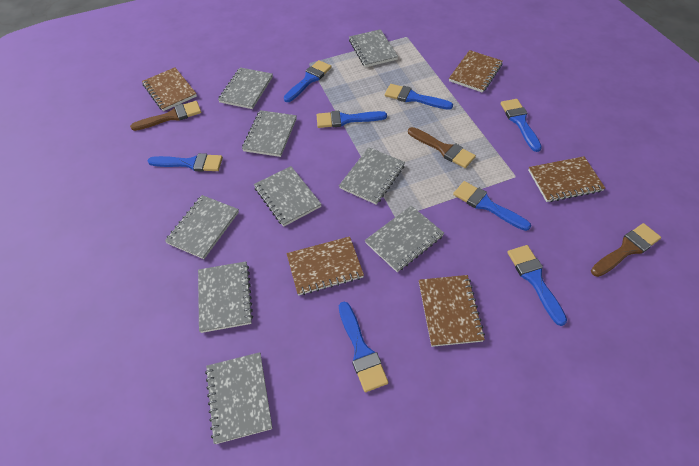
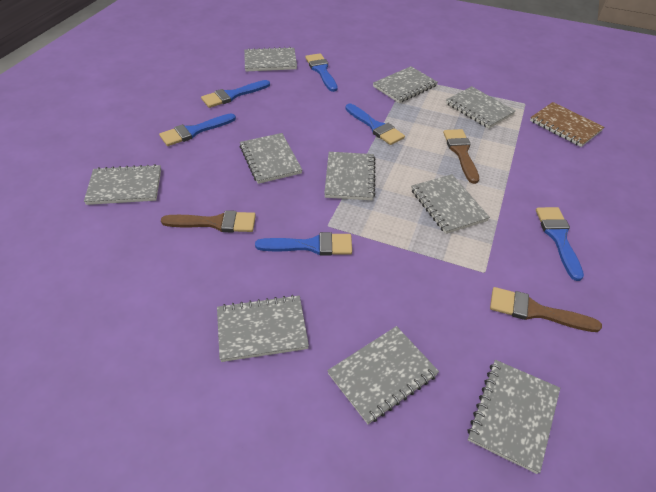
blue brush: 8 -> 6
brown notebook: 5 -> 1
grey notebook: 9 -> 10

